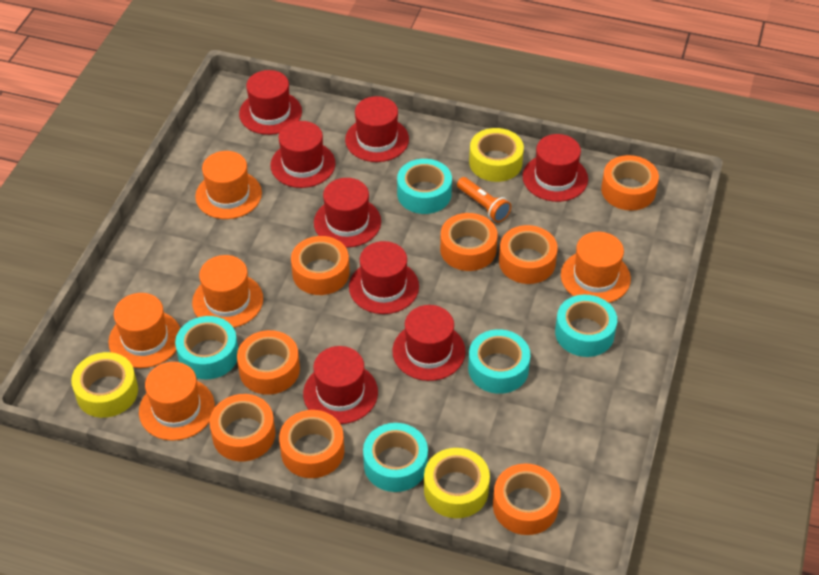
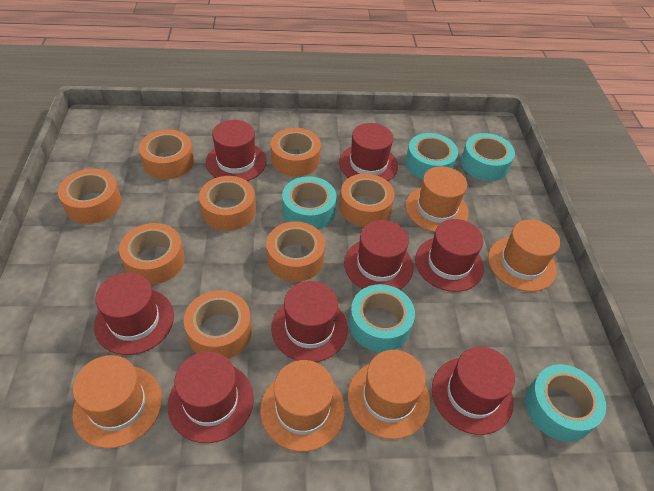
orange flashlight: 1 -> 0
yellow tape: 3 -> 0

